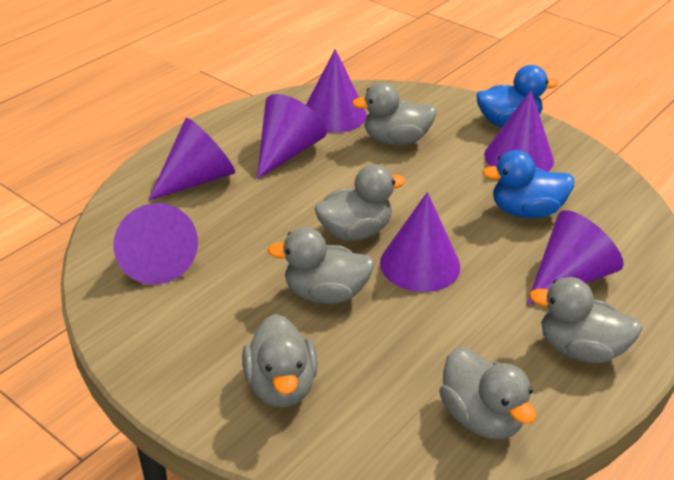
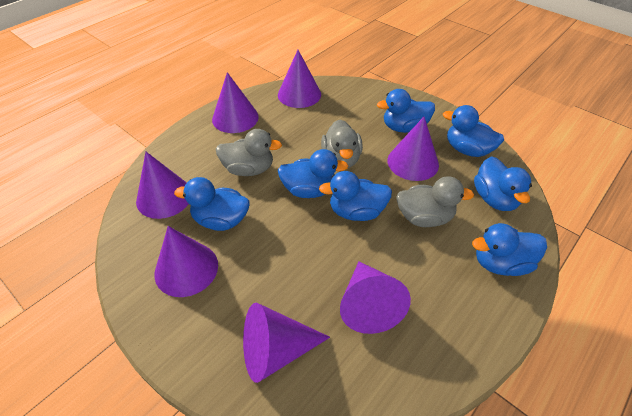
blue duck: 2 -> 7
grey duck: 6 -> 3

